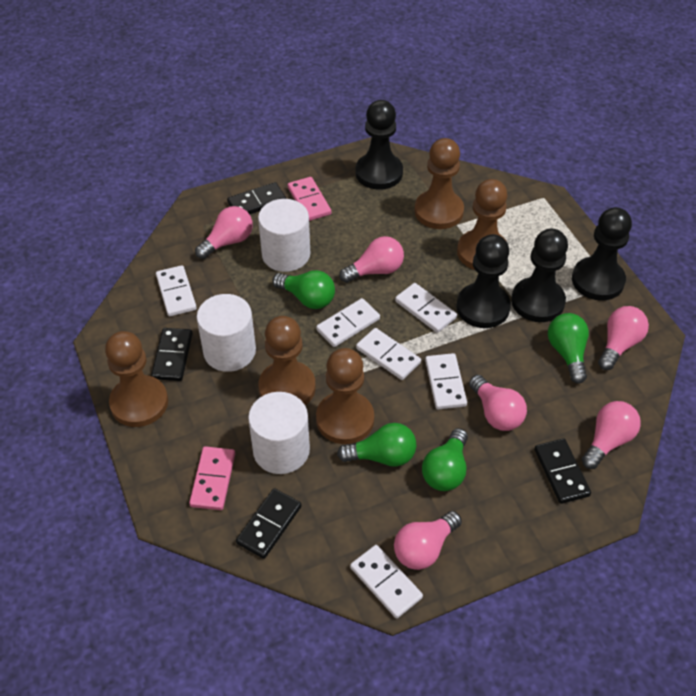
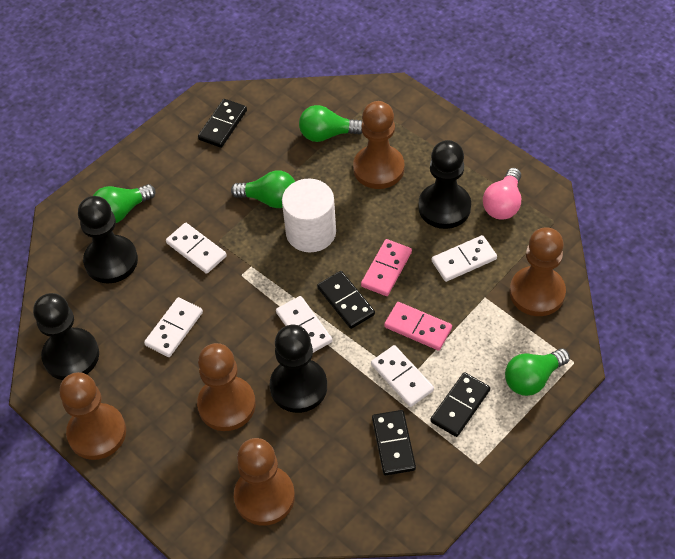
pink light bulb: 6 -> 1
white cylinder: 3 -> 1
white domino: 6 -> 5

